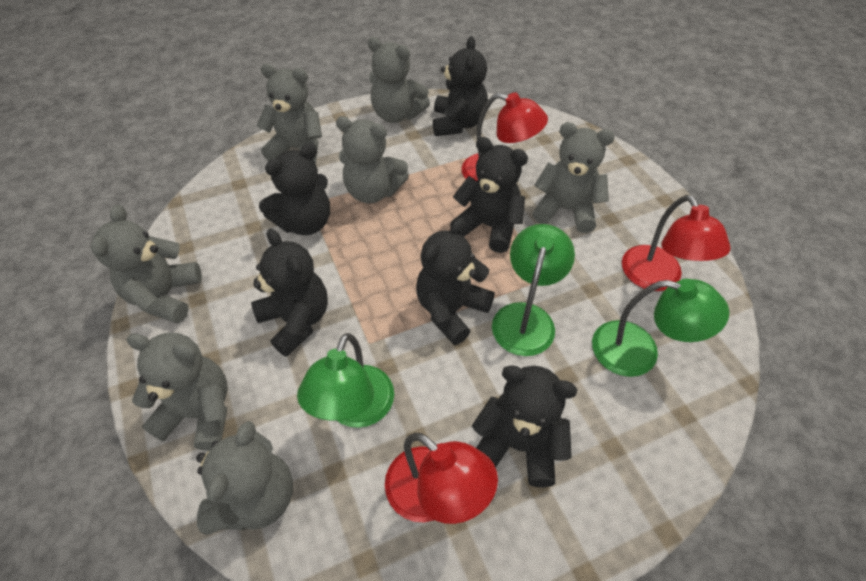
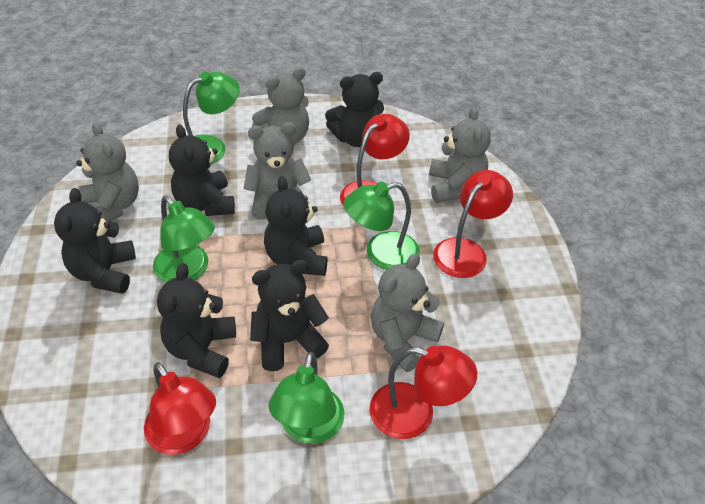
green lamp: 3 -> 4
grey teddy bear: 7 -> 5
red lamp: 3 -> 4

